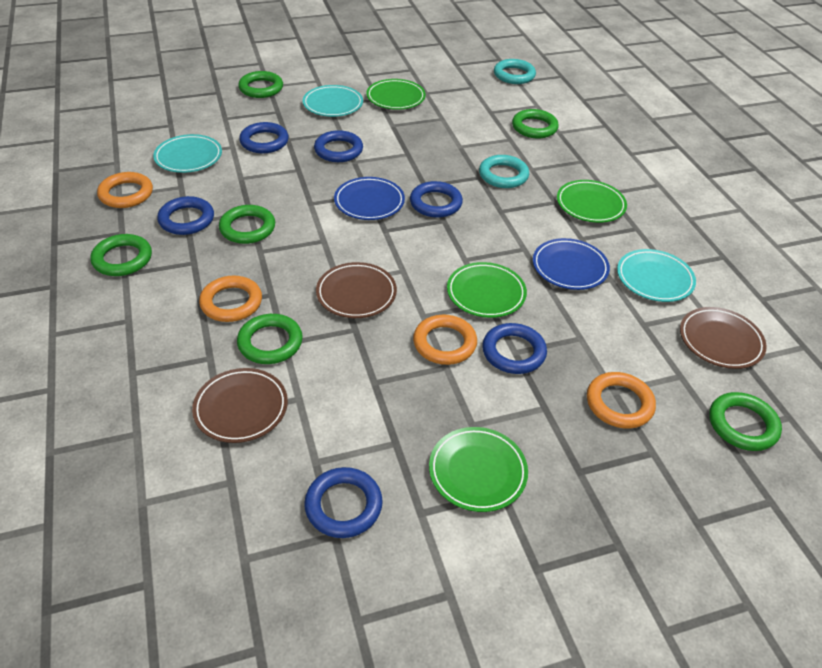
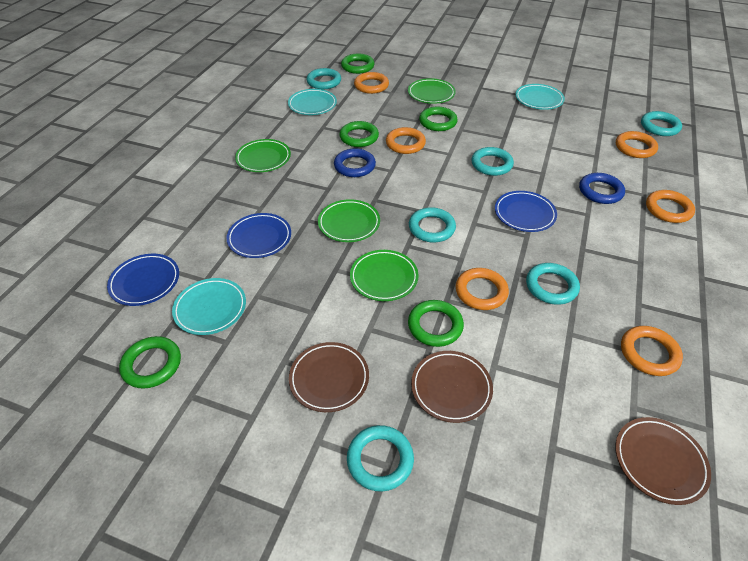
blue plate: 2 -> 3
blue ring: 6 -> 2
green ring: 6 -> 5
orange ring: 4 -> 6
turquoise ring: 2 -> 6

